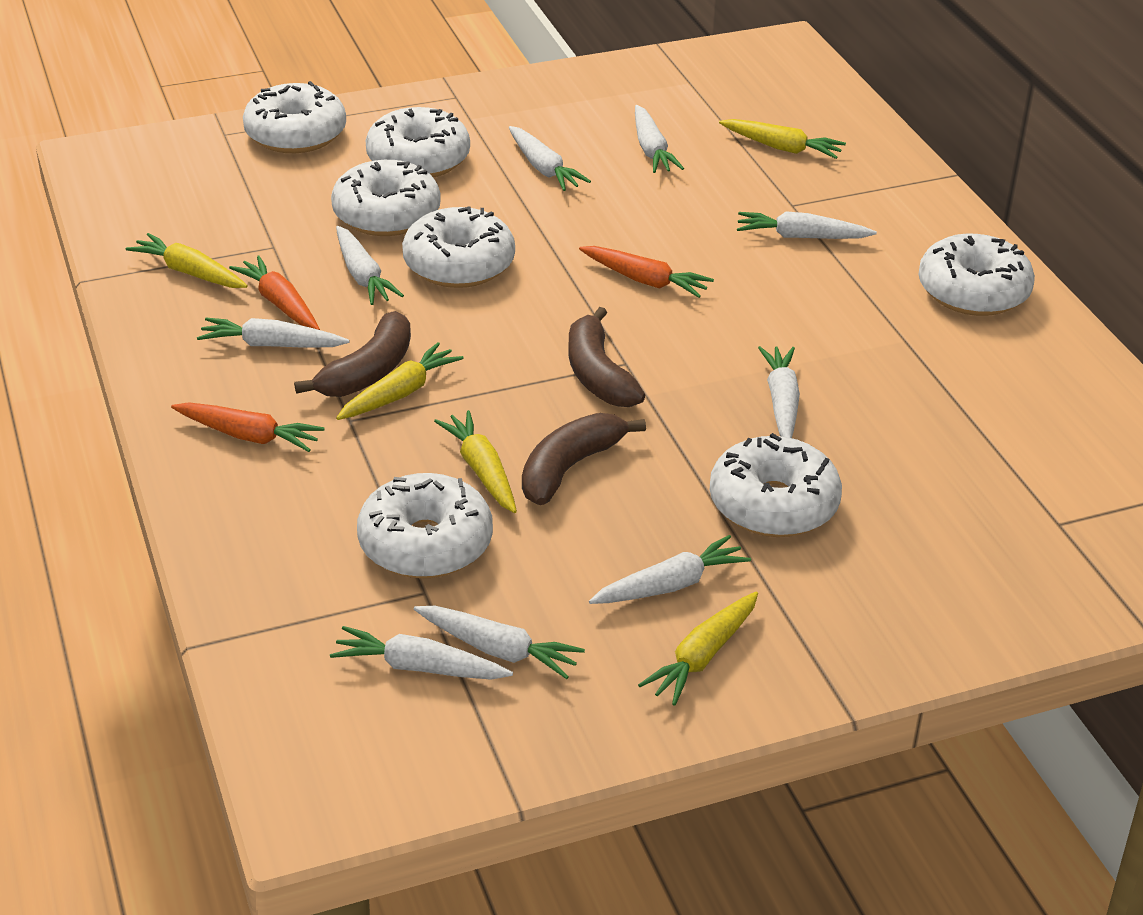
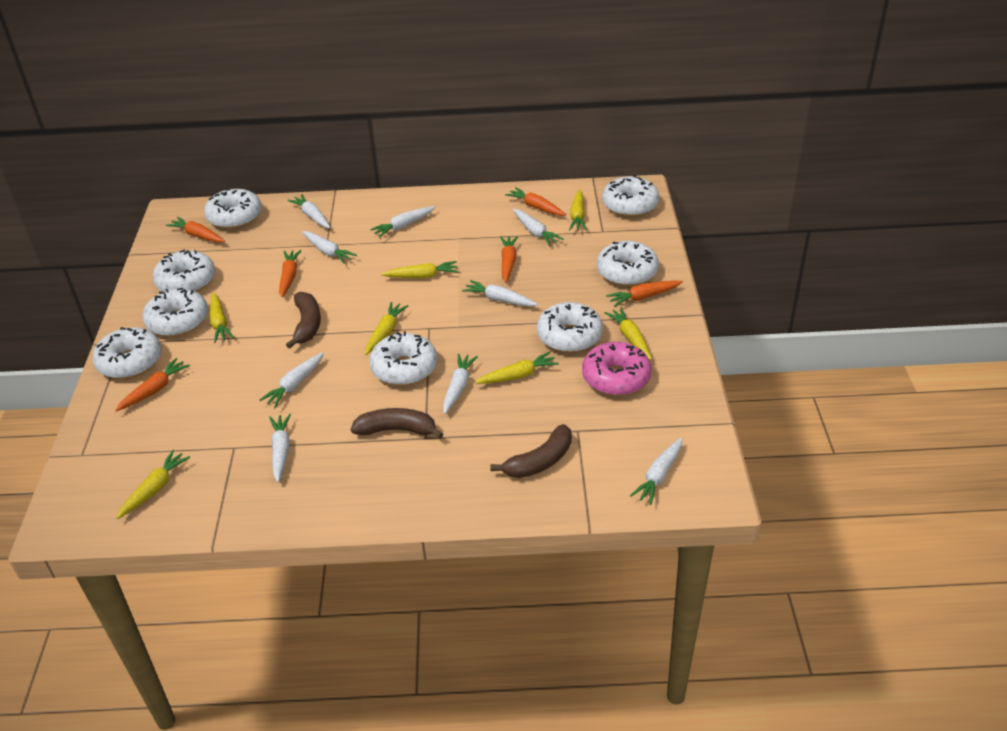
orange carrot: 3 -> 6
pink donut: 0 -> 1
white donut: 7 -> 8
yellow carrot: 5 -> 7

